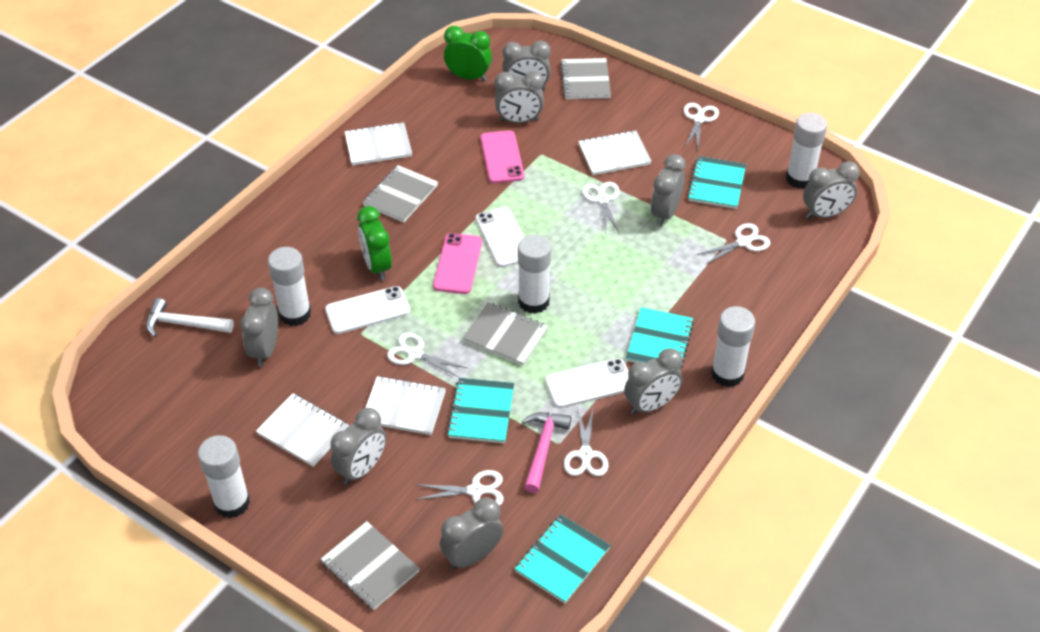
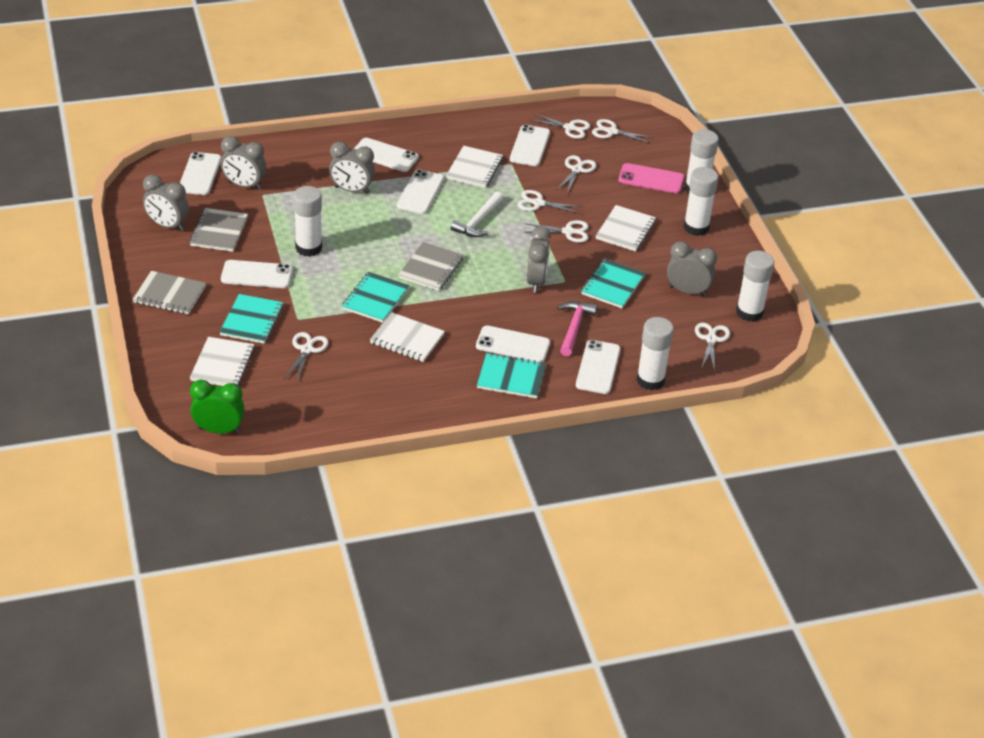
green clock: 2 -> 1
grey clock: 8 -> 5
grey notebook: 4 -> 3
pink phone: 2 -> 1
white phone: 3 -> 7
white scissors: 6 -> 7

